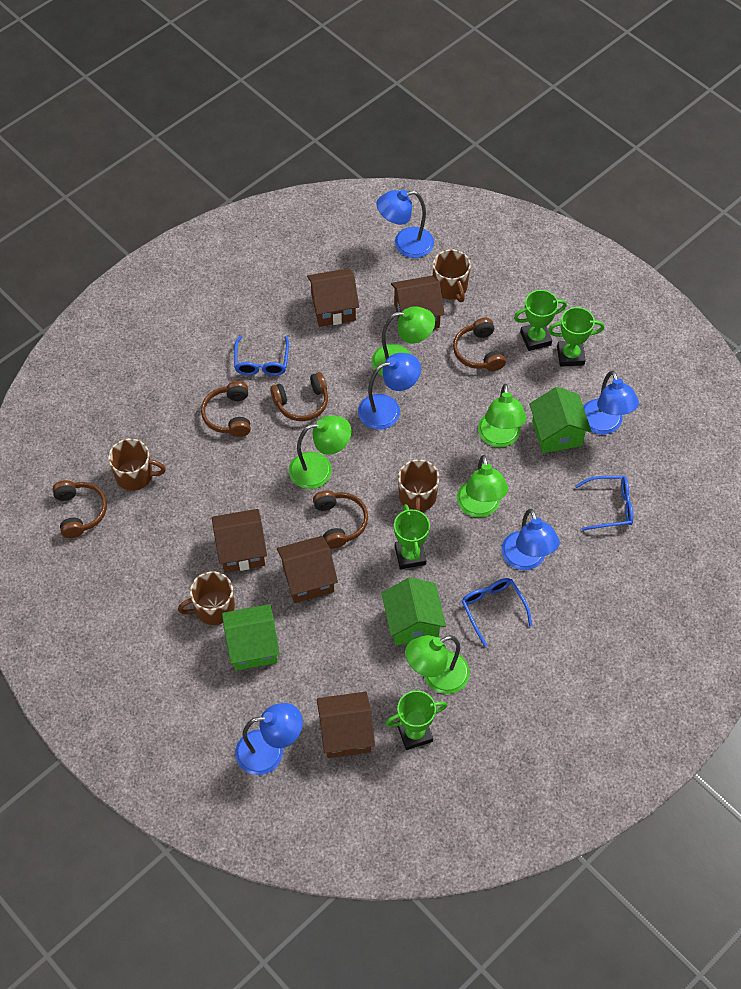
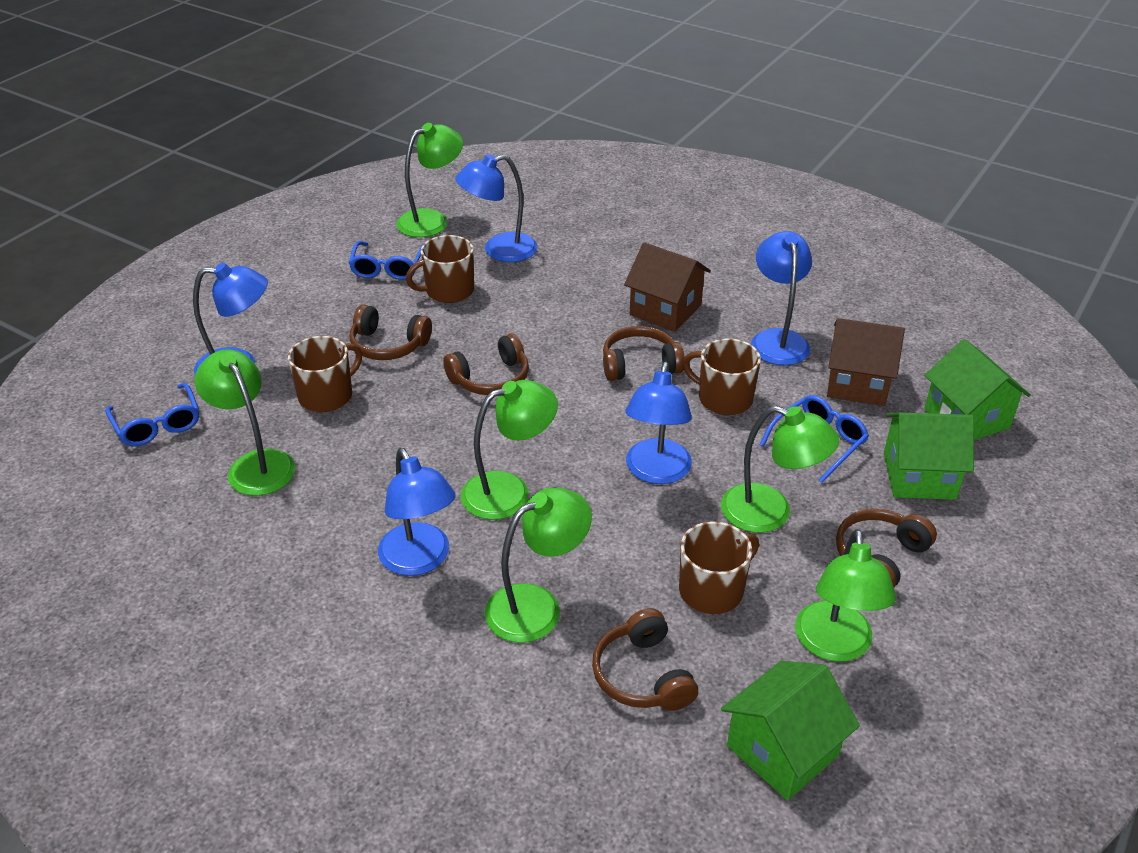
brown house: 5 -> 2
green lamp: 5 -> 6
green trophy: 4 -> 0

